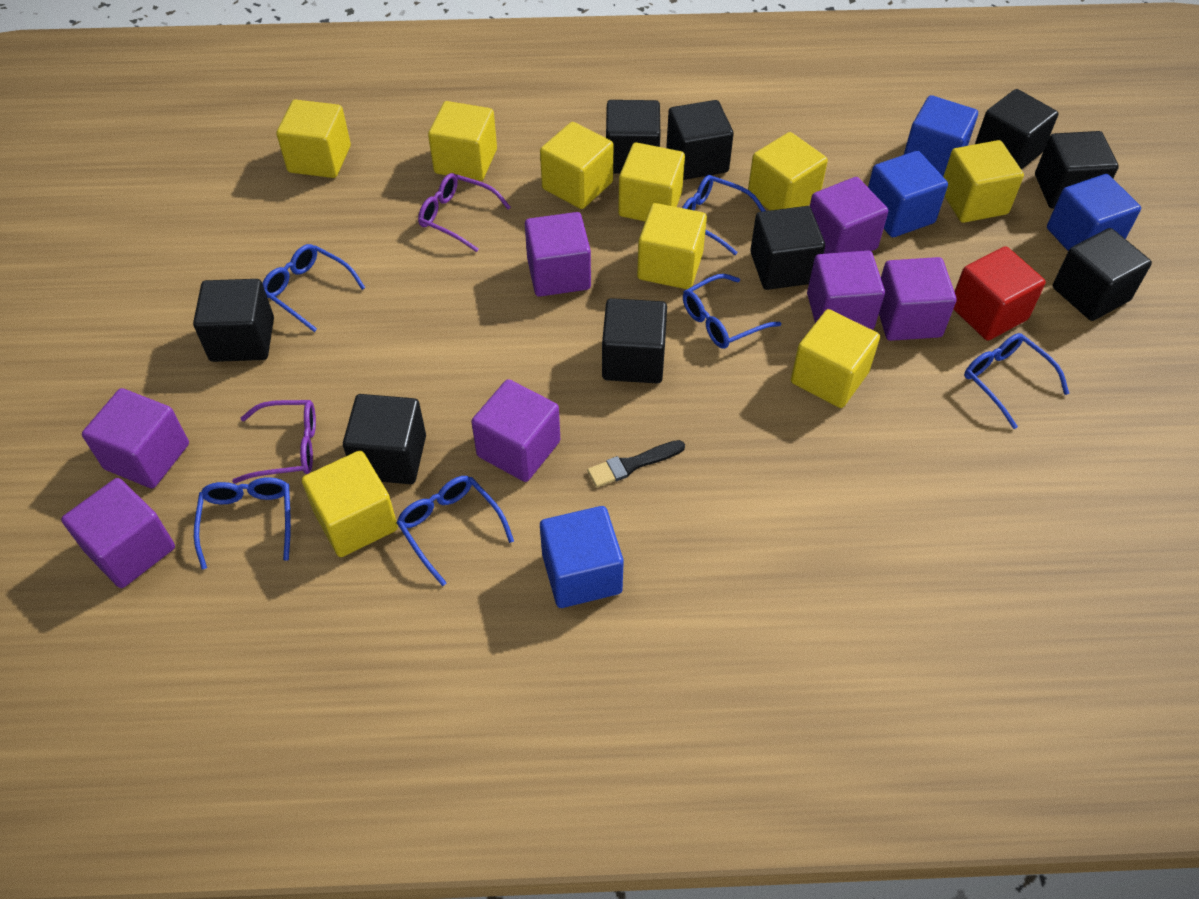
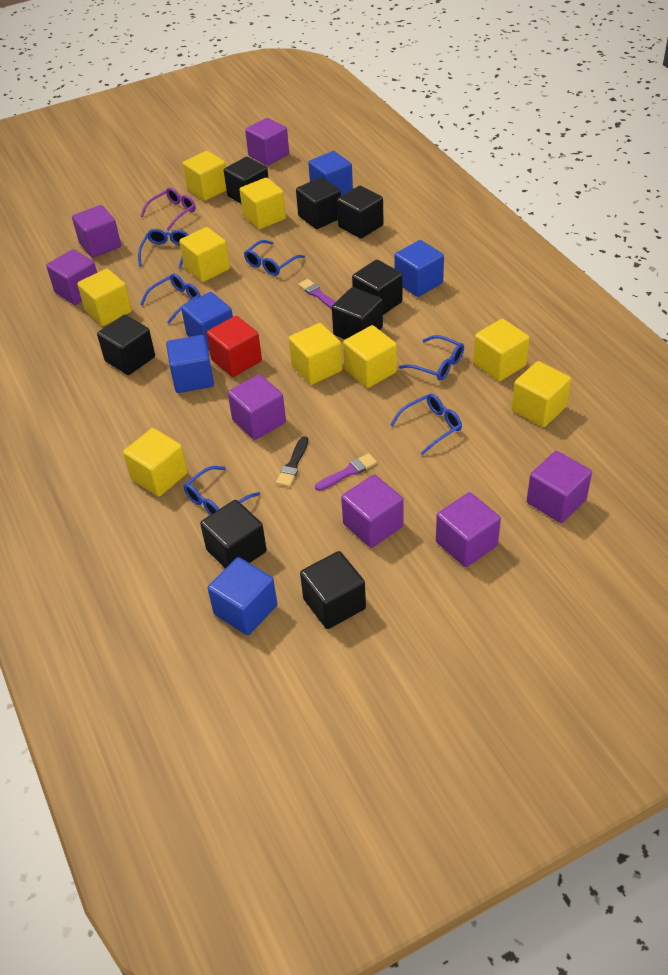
black cube: 9 -> 8
blue cube: 4 -> 5
purple brush: 0 -> 2
purple glasses: 2 -> 1

